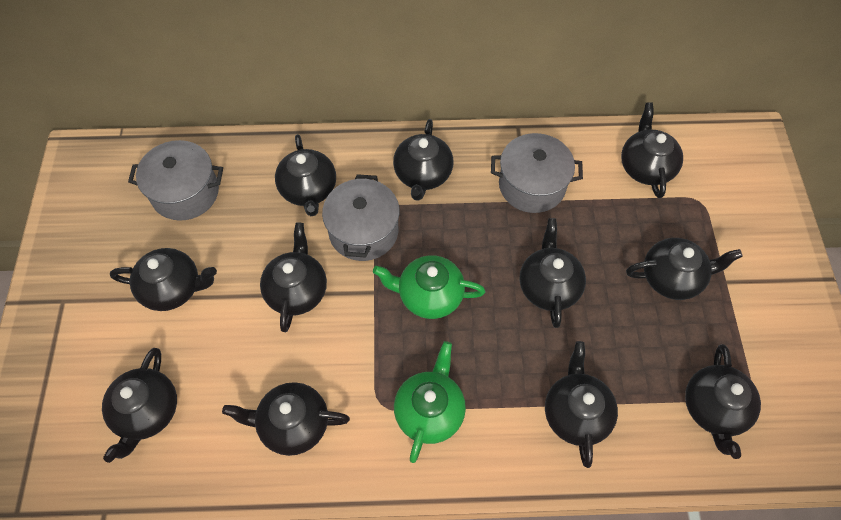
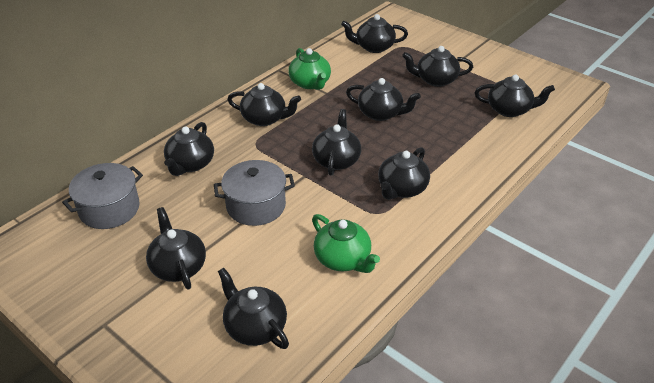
black teapot: 11 -> 10
grey pot: 3 -> 2

